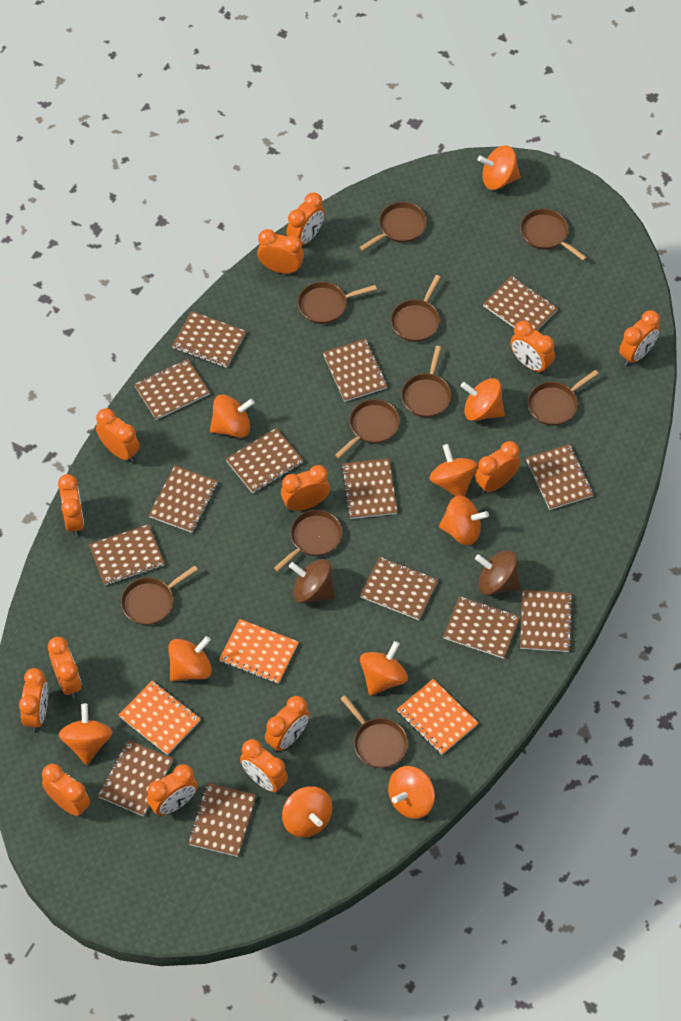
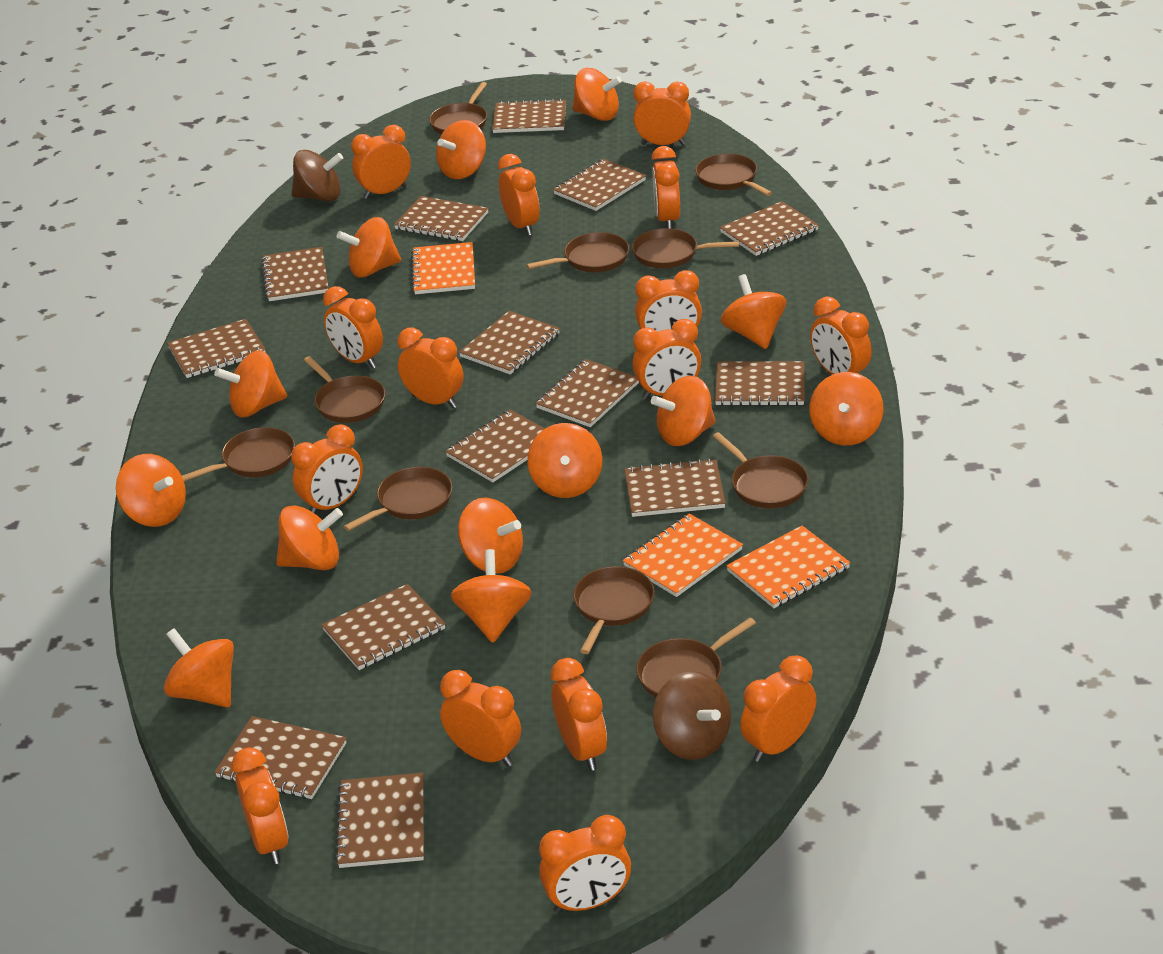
orange clock: 14 -> 15
orange spinning top: 10 -> 13

